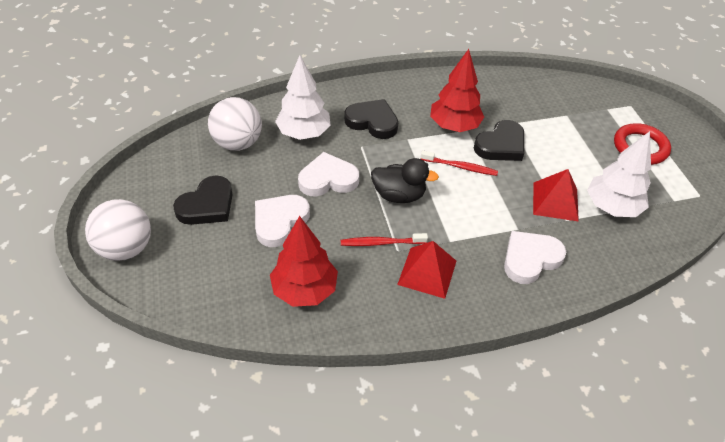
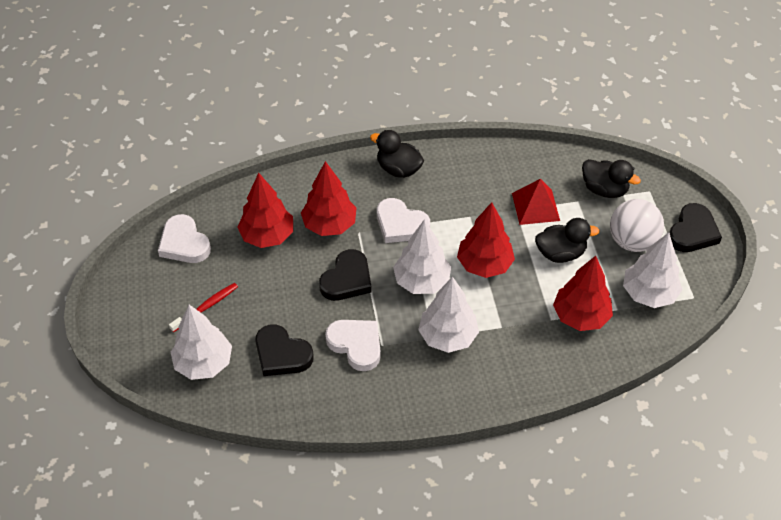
black duck: 1 -> 3
red pyramid: 2 -> 1
red ring: 1 -> 0
red toothbrush: 2 -> 1
red tree: 2 -> 4
white ball: 2 -> 1
white tree: 2 -> 4

